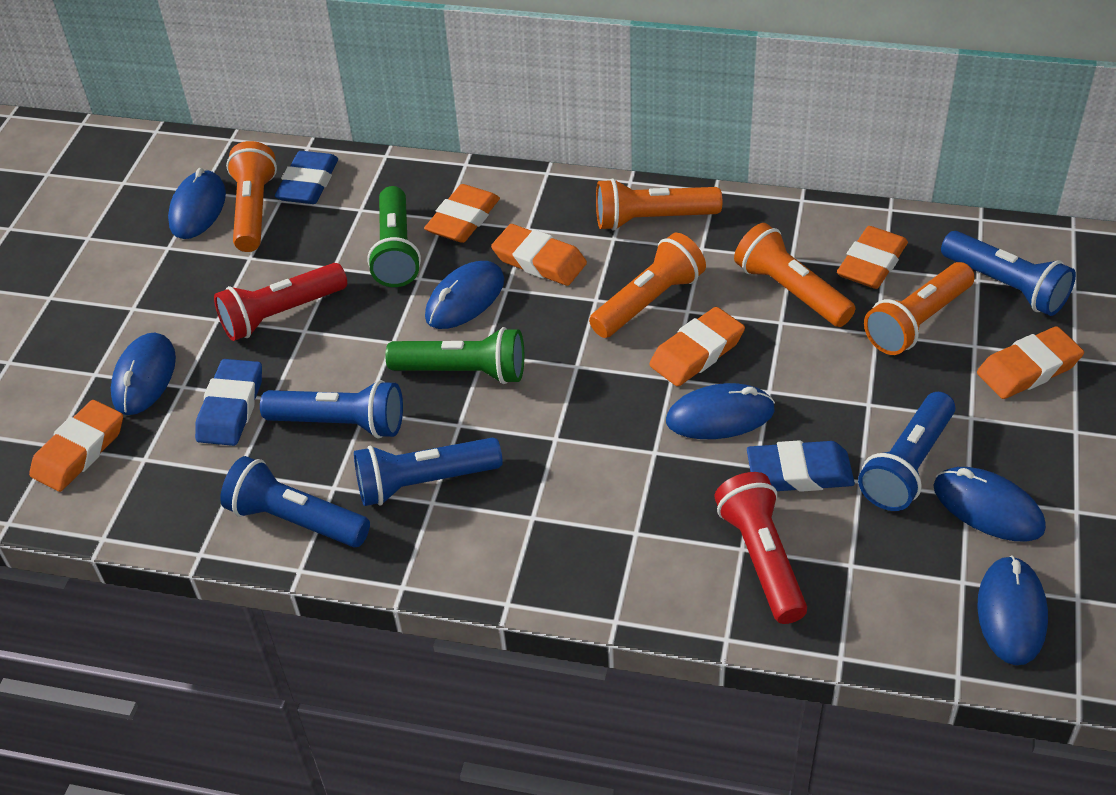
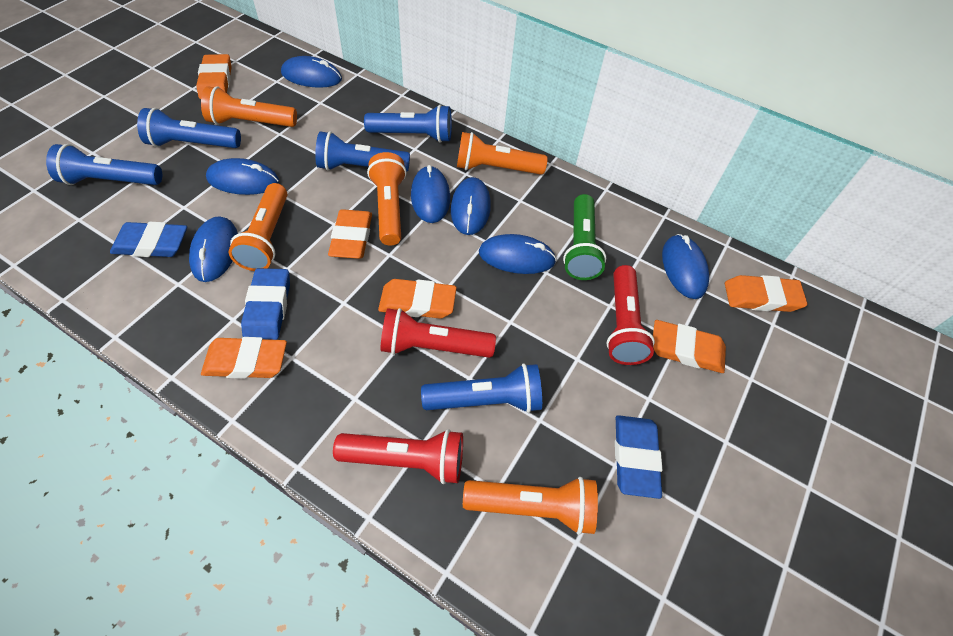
blue mouse: 6 -> 7
green flashlight: 2 -> 1
red flashlight: 2 -> 3

